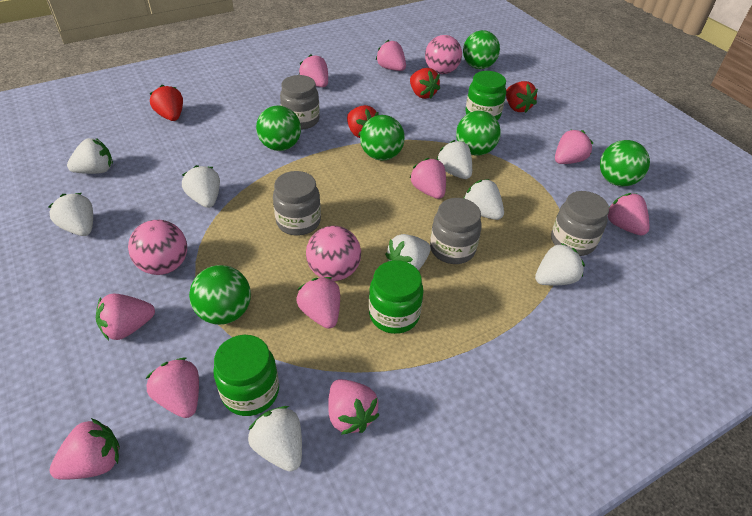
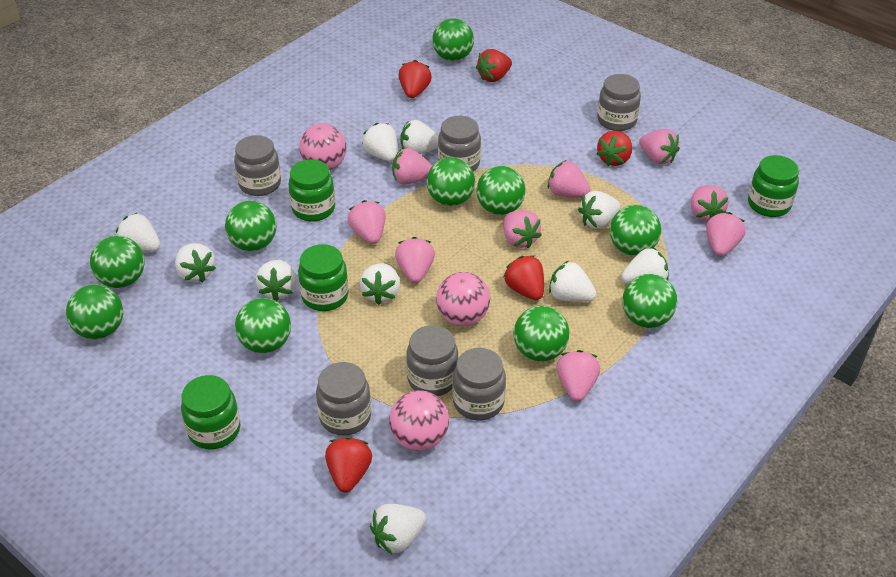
green ball: 6 -> 10
green jar: 3 -> 4
grey jar: 4 -> 6
pink strawberry: 10 -> 9
red strawberry: 4 -> 5
white strawberry: 8 -> 10

